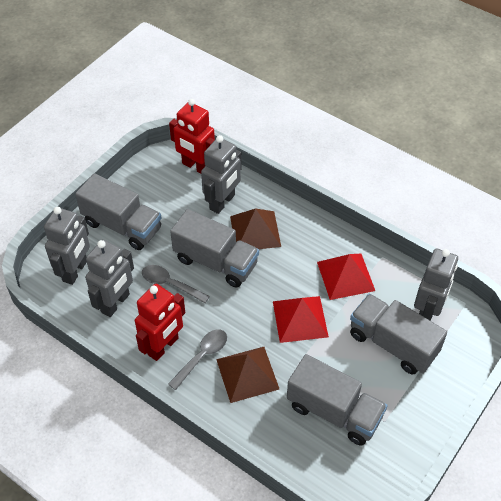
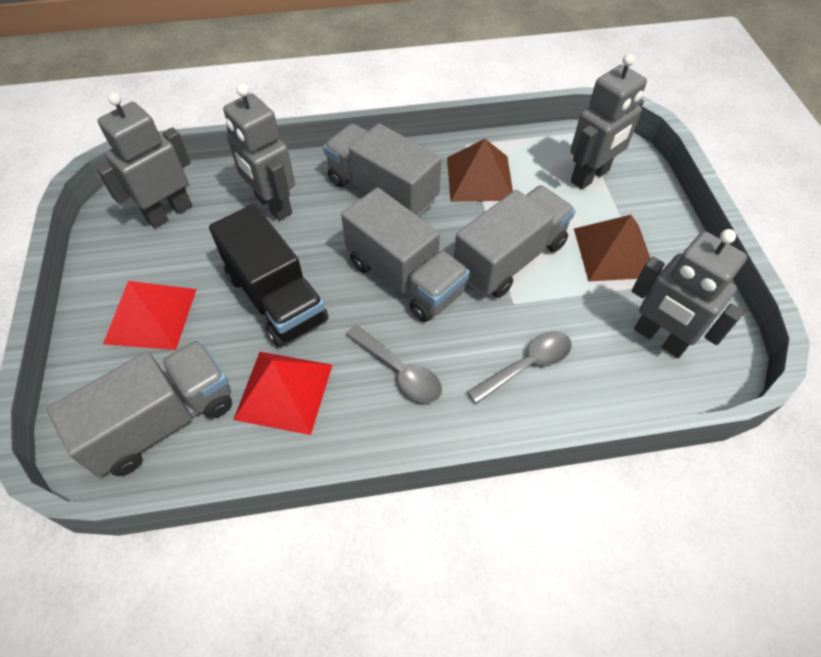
black truck: 0 -> 1
red robot: 2 -> 0

